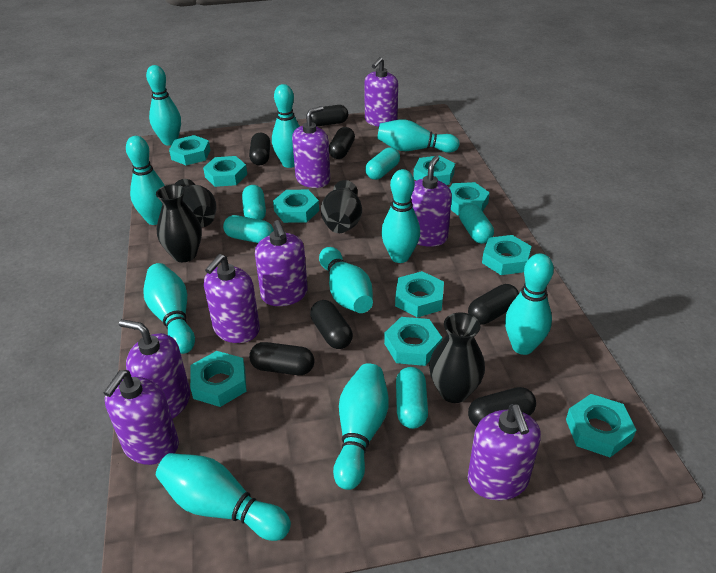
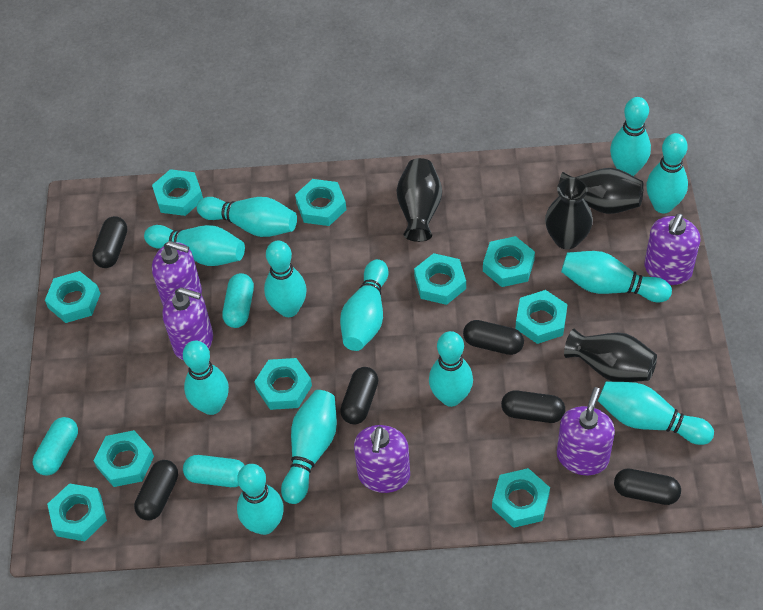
black capsule: 7 -> 6
purple soap dispenser: 8 -> 5
turquoise bowling pin: 10 -> 12
turquoise capsule: 5 -> 3

